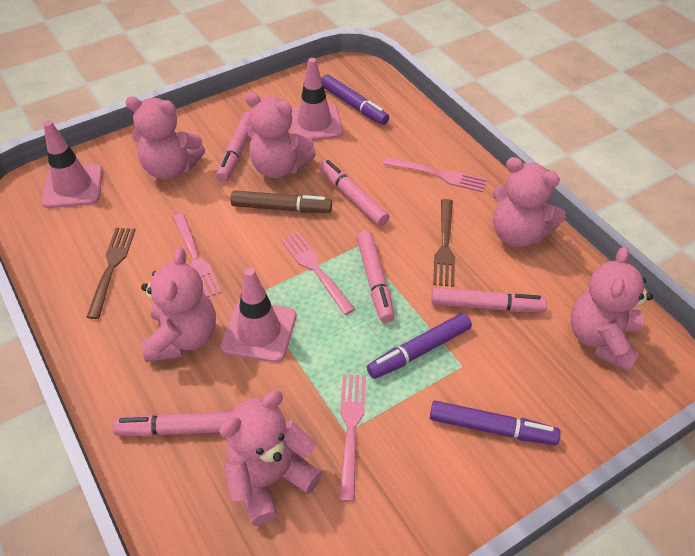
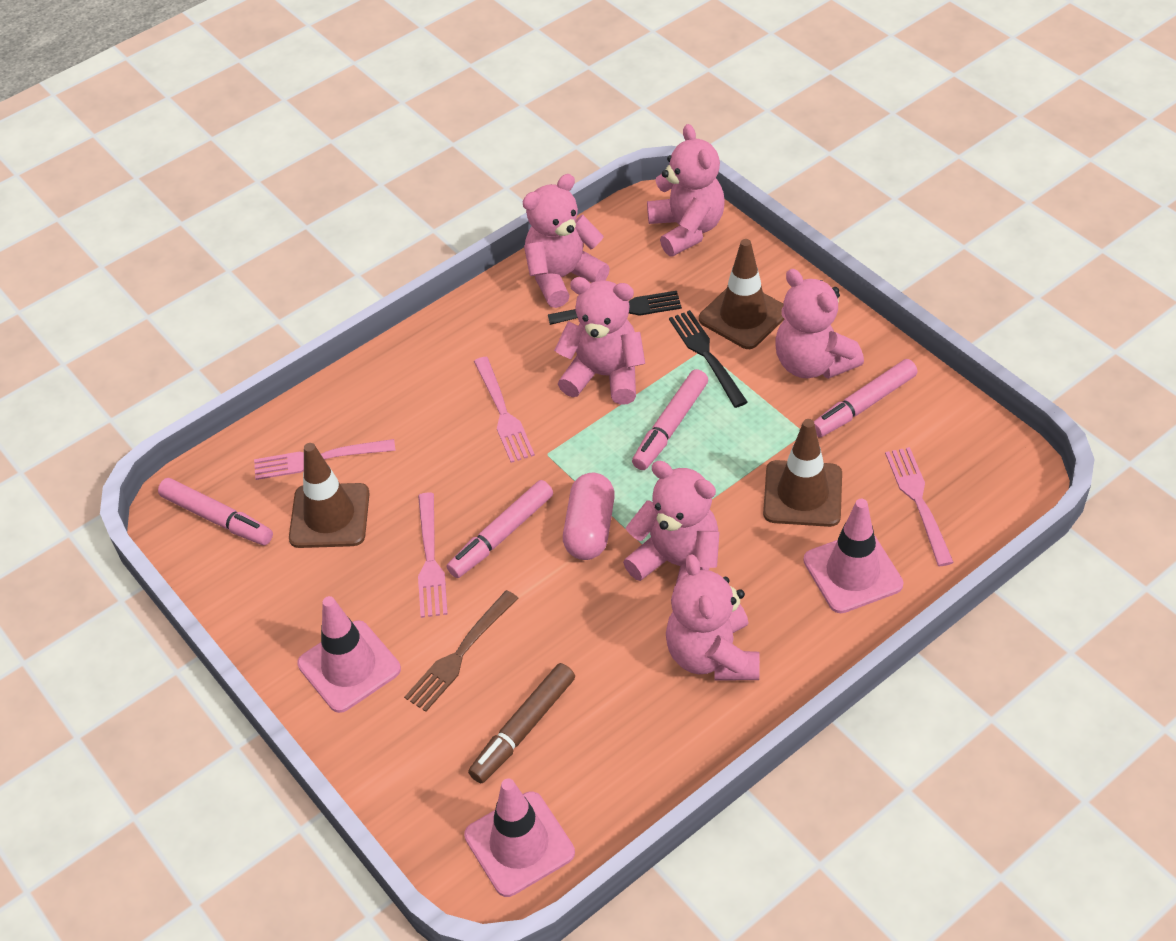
black fork: 0 -> 2
brown fork: 2 -> 1
brown traffic cone: 0 -> 3
pink capsule: 0 -> 1
pink marker: 5 -> 4
purple marker: 3 -> 0

